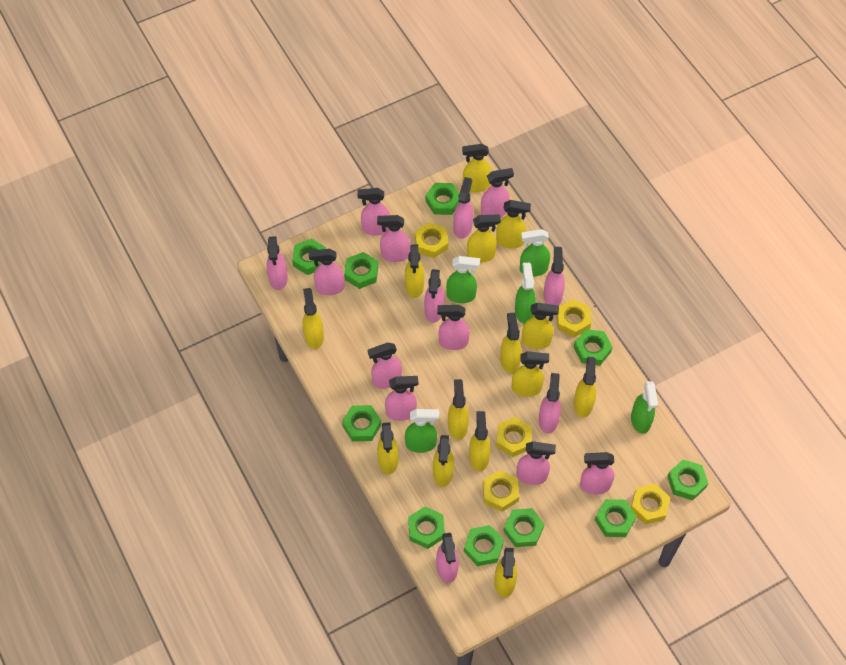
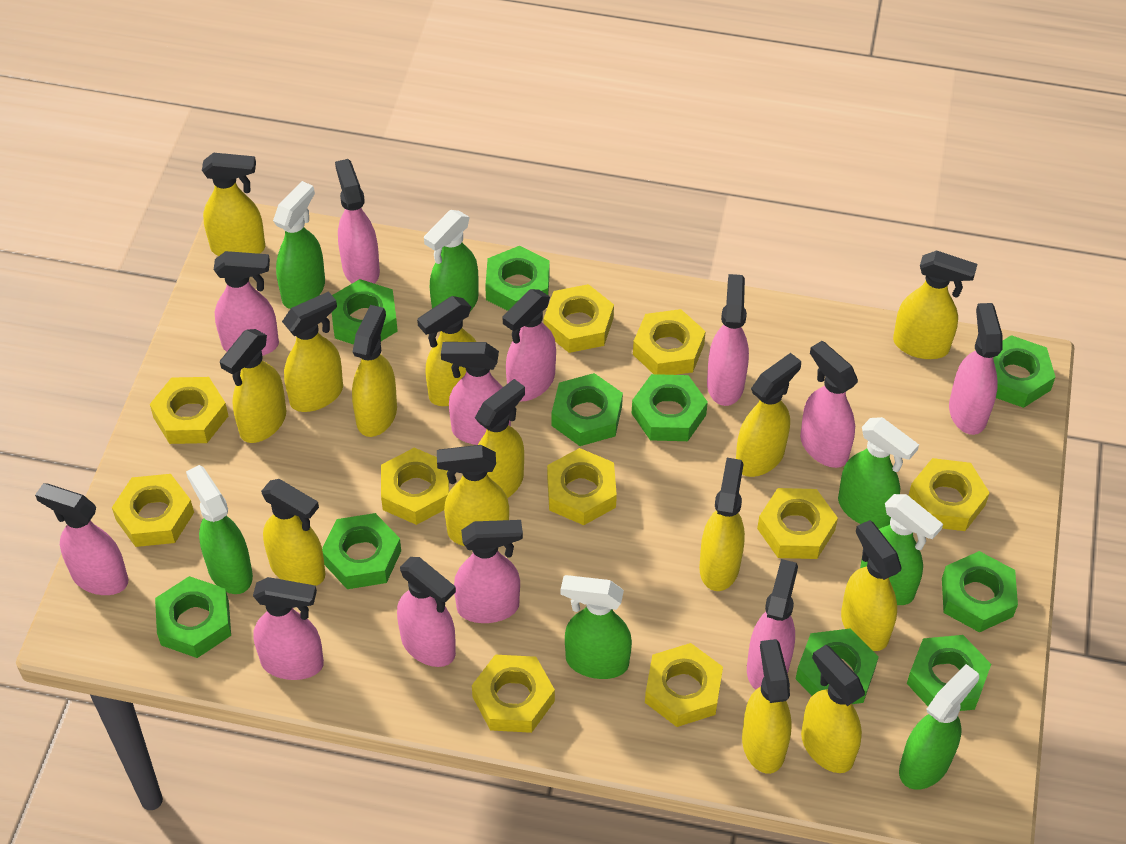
green spray bottle: 5 -> 7
pink spray bottle: 15 -> 12
yellow nut: 5 -> 10

